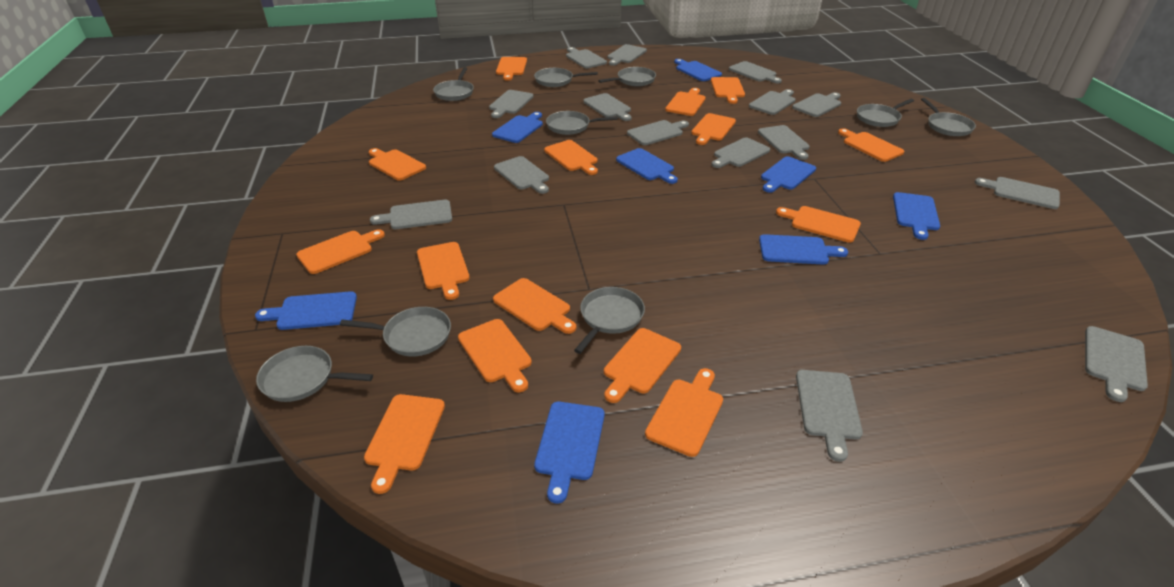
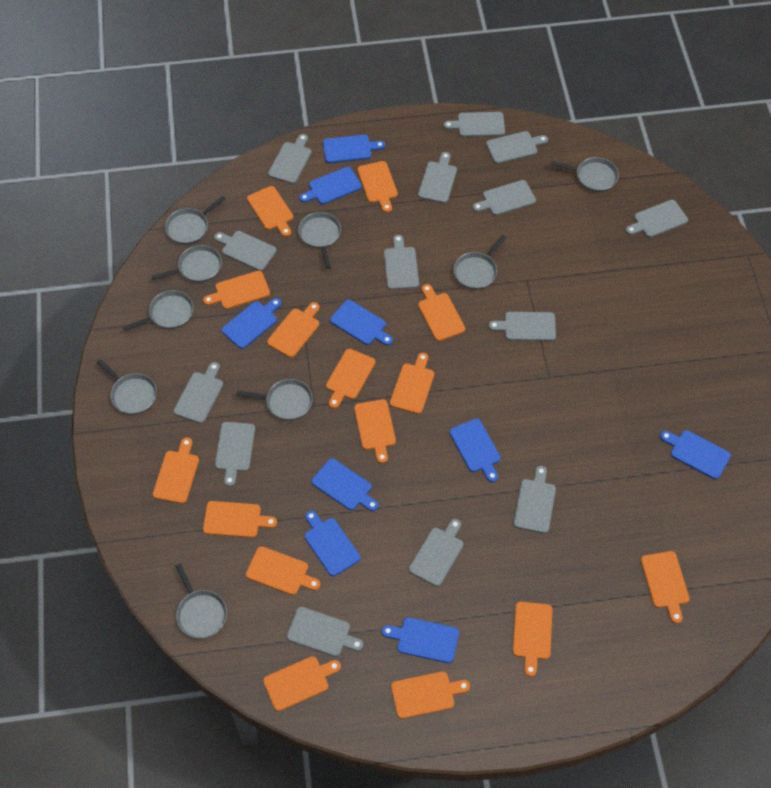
blue cutting board: 8 -> 9
grey cutting board: 15 -> 14

